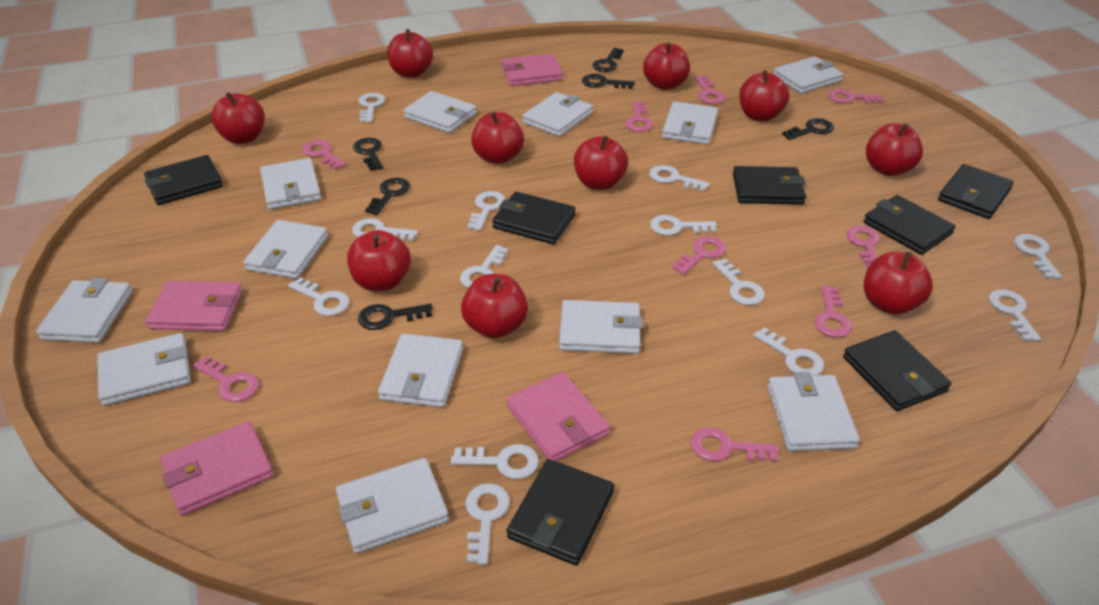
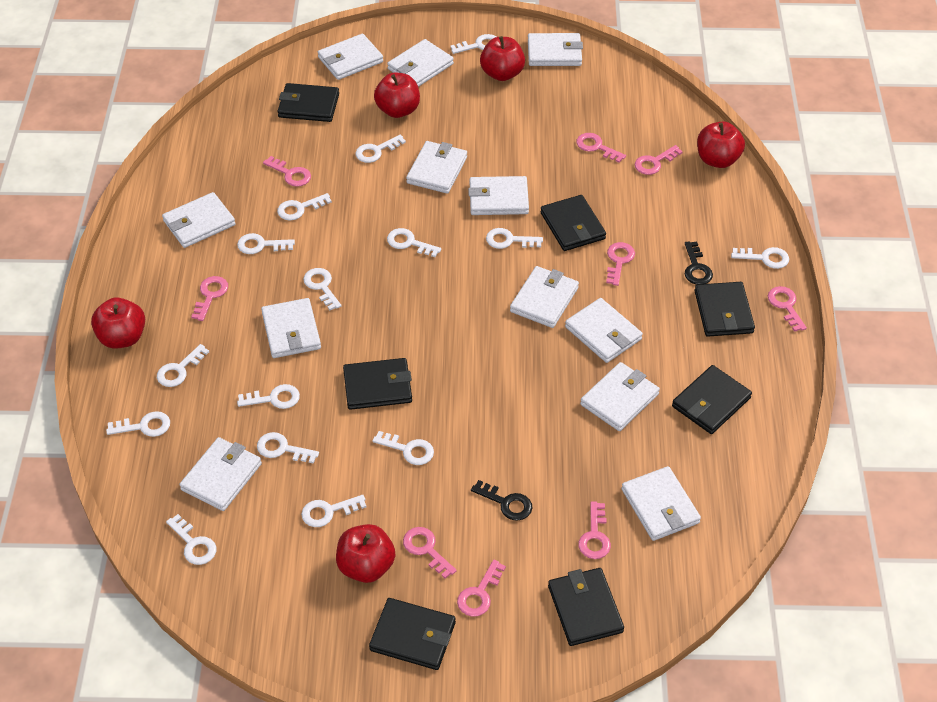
black key: 6 -> 2
pink wallet: 4 -> 0
red apple: 10 -> 5
white key: 13 -> 15

